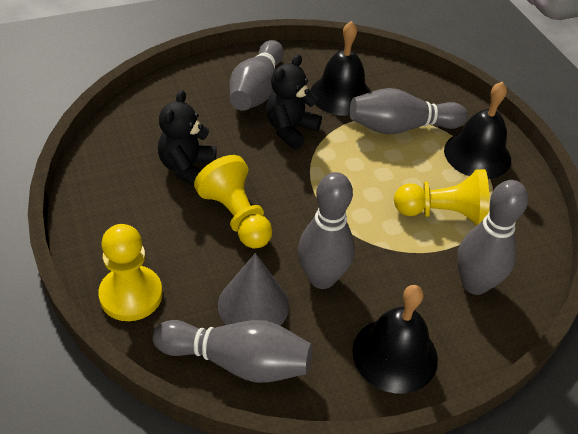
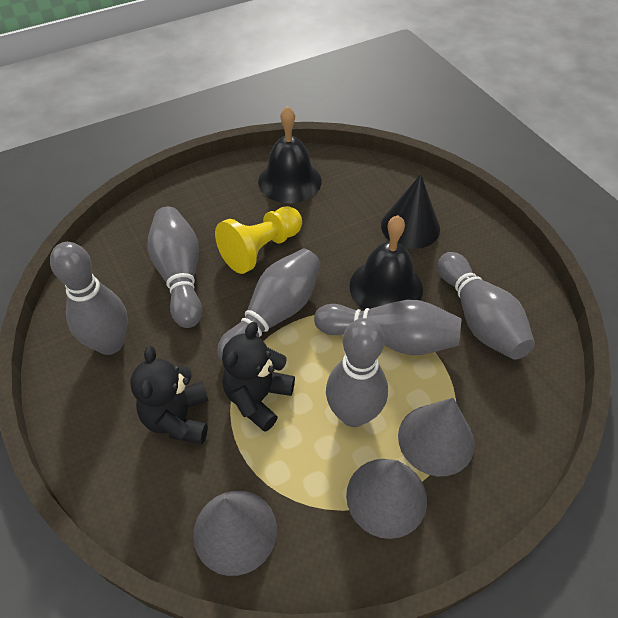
black bell: 3 -> 2
black cone: 0 -> 1
grey bowling pin: 5 -> 6
grey cone: 1 -> 3
yellow pawn: 3 -> 1

